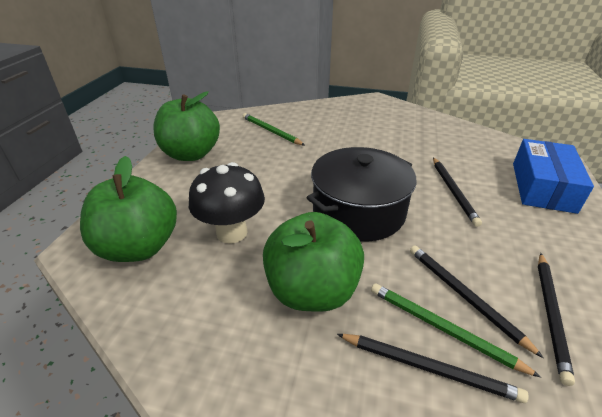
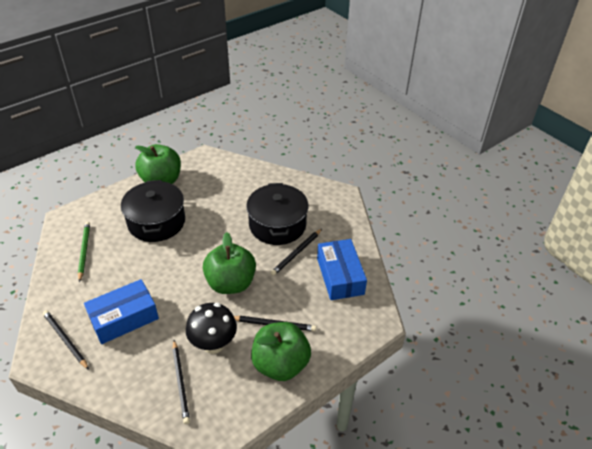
black pot: 1 -> 2
blue box: 1 -> 2
green pencil: 2 -> 1

